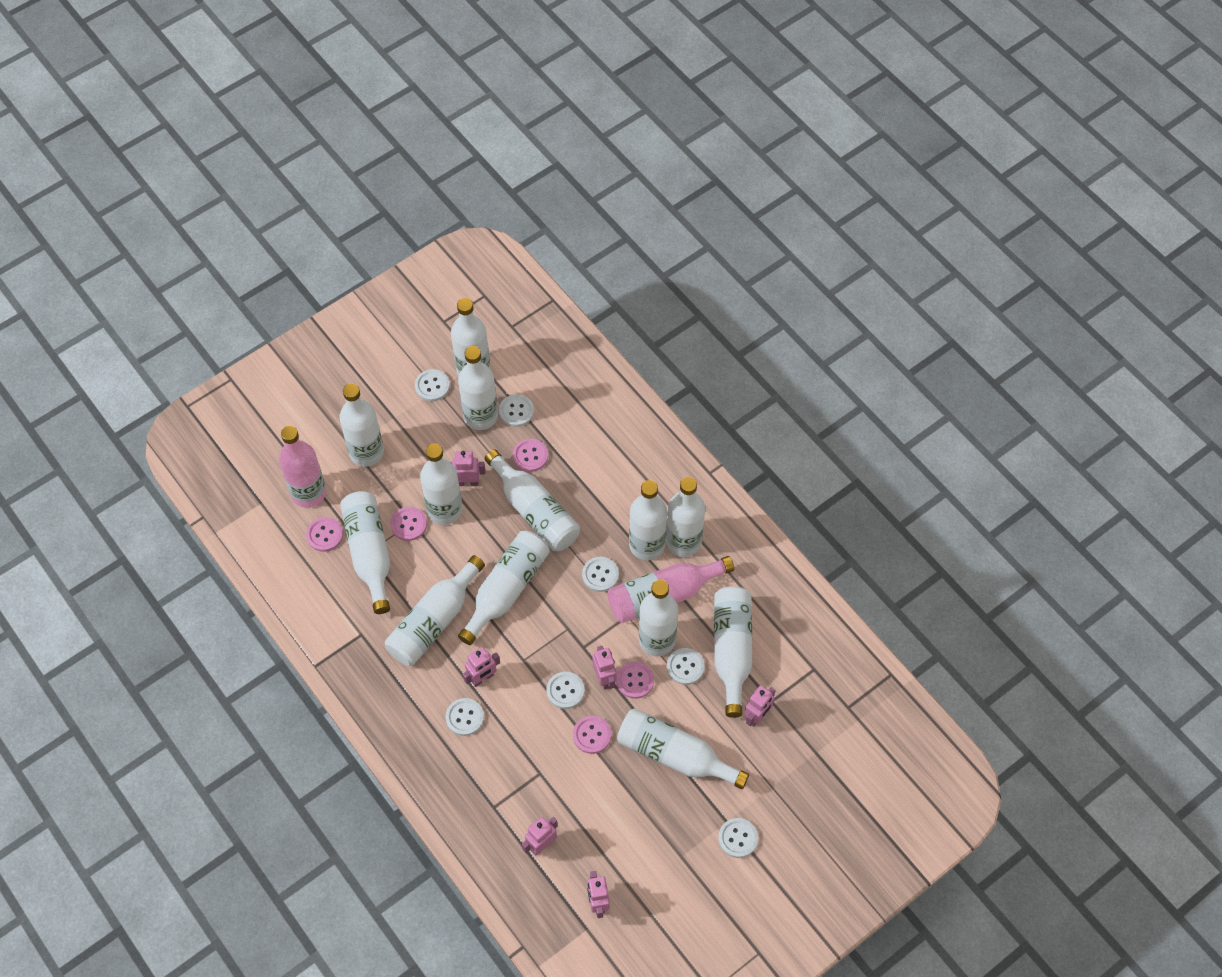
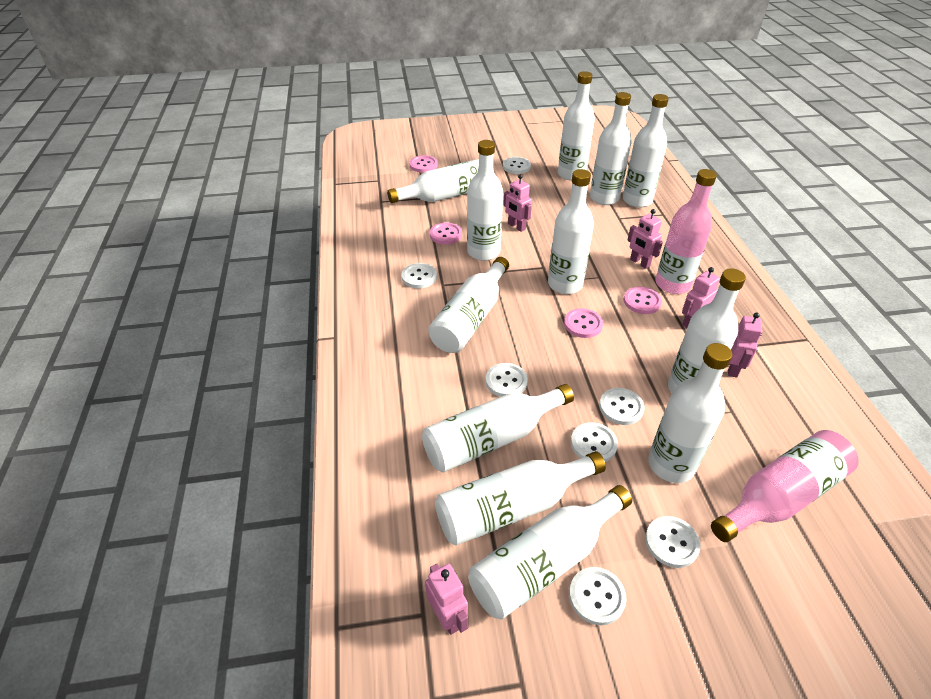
pink button: 5 -> 4
pink robot: 6 -> 5
white bottle: 13 -> 12

